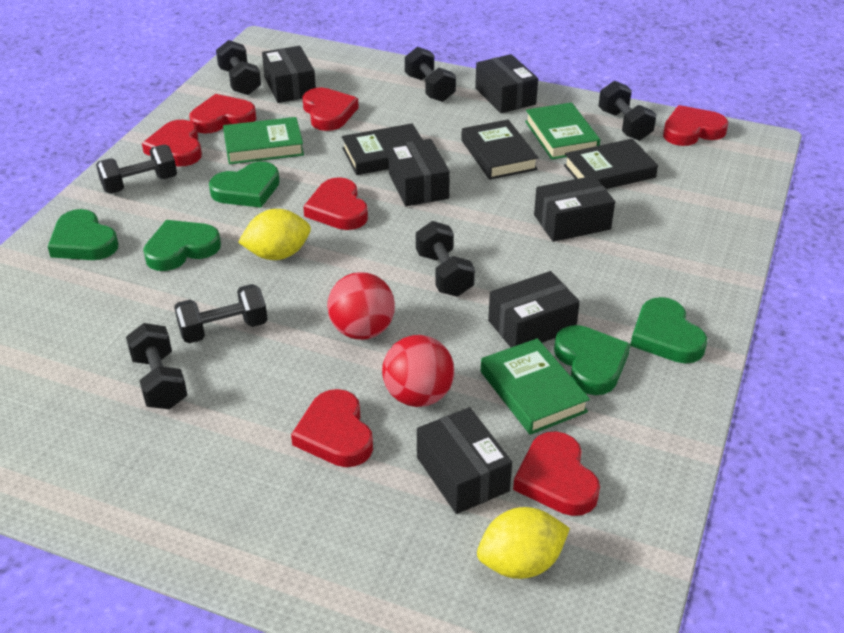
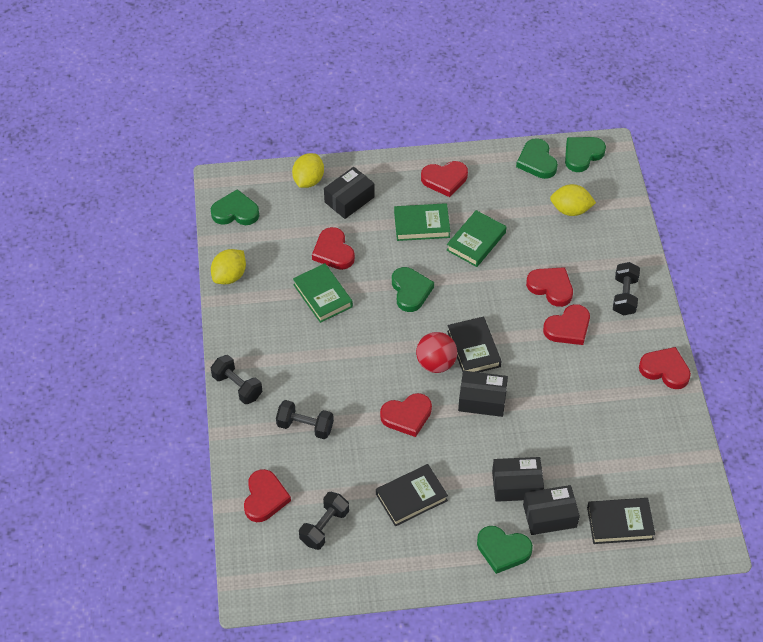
black box: 6 -> 4
black dumbbell: 7 -> 4
red ball: 2 -> 1
yellow lemon: 2 -> 3

